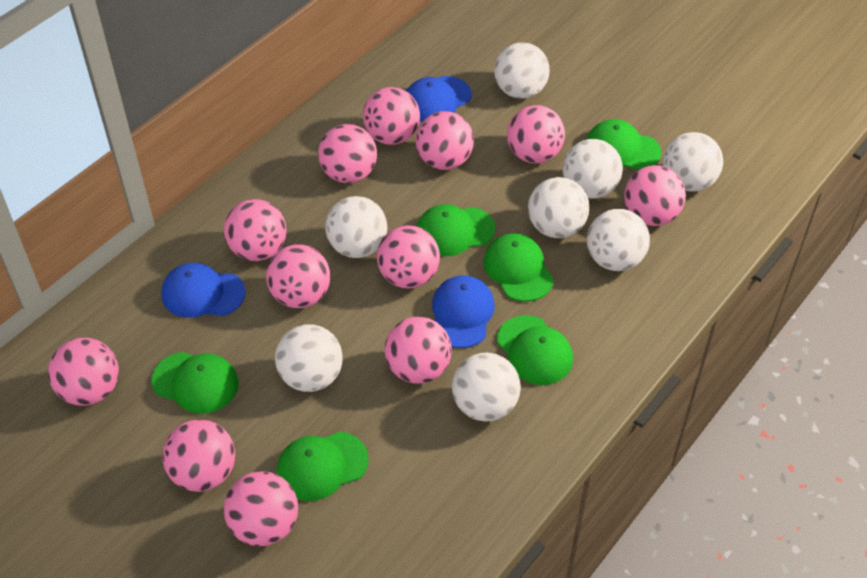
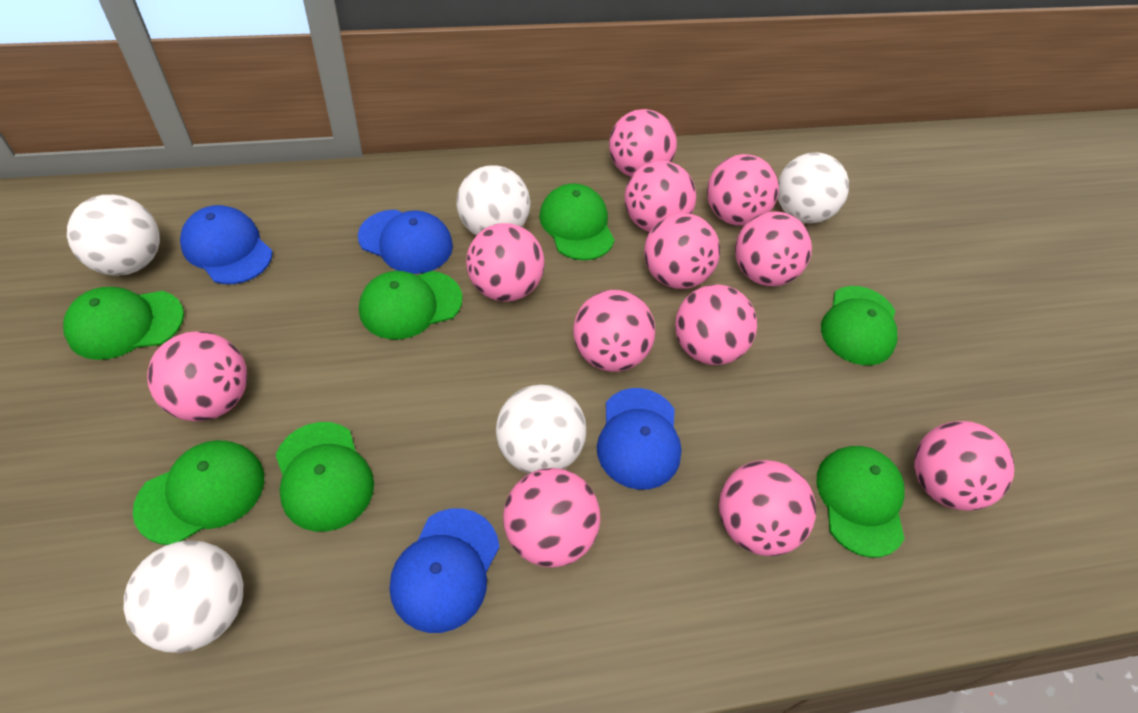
blue cap: 3 -> 4
green cap: 6 -> 7
white ball: 8 -> 5

